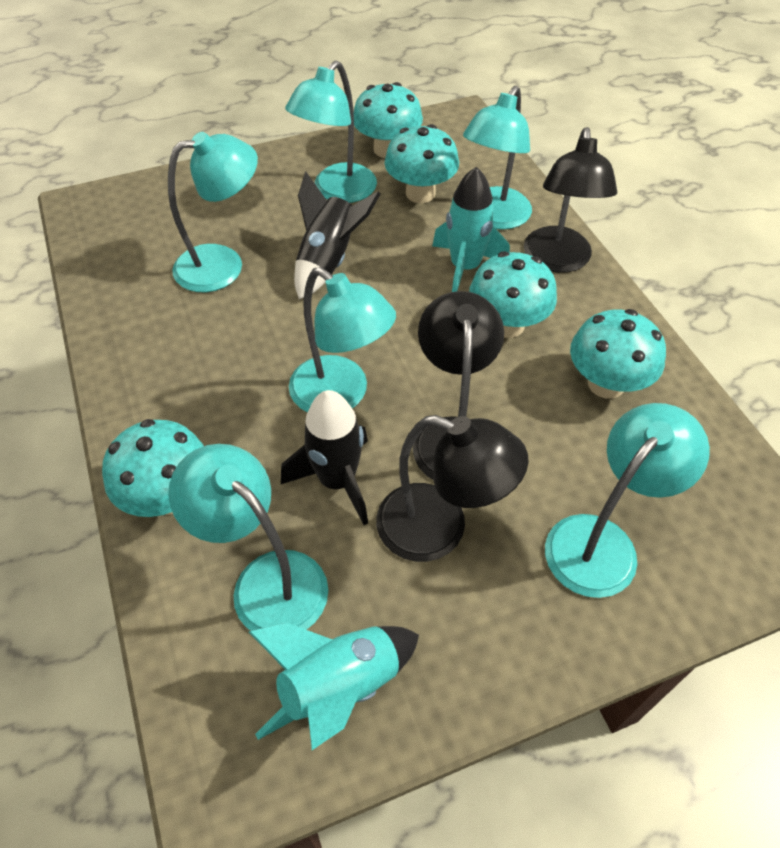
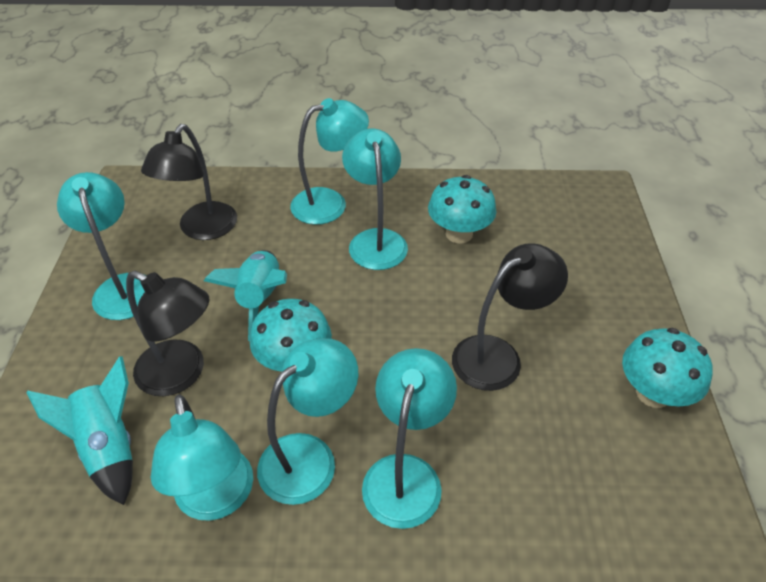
black rocket: 2 -> 0
turquoise mushroom: 5 -> 3

